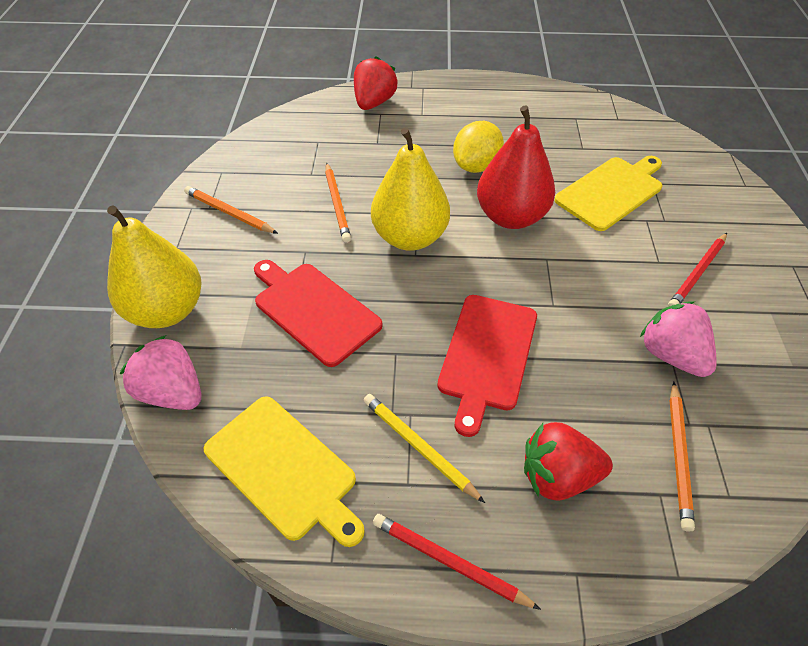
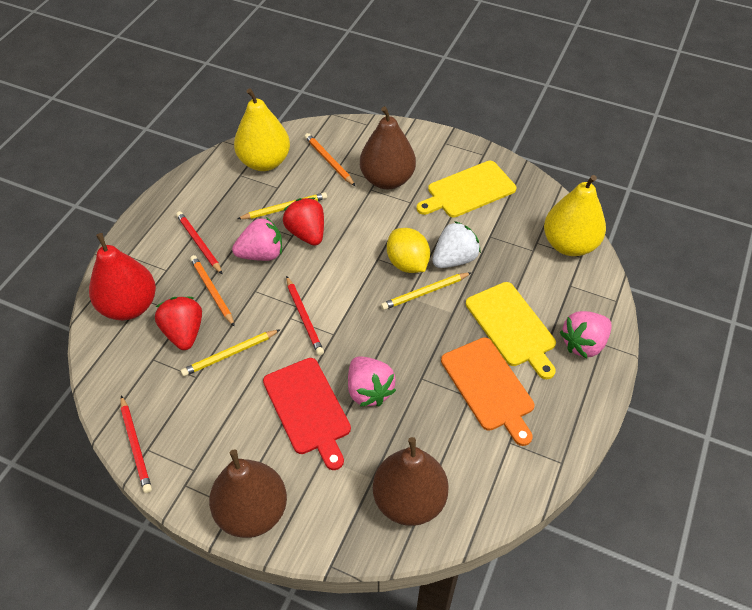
brown pear: 0 -> 3
orange cutting board: 0 -> 1
orange pencil: 3 -> 2
pink strawberry: 2 -> 3
red cutting board: 2 -> 1
red pencil: 2 -> 3
white strawberry: 0 -> 1
yellow pencil: 1 -> 3

